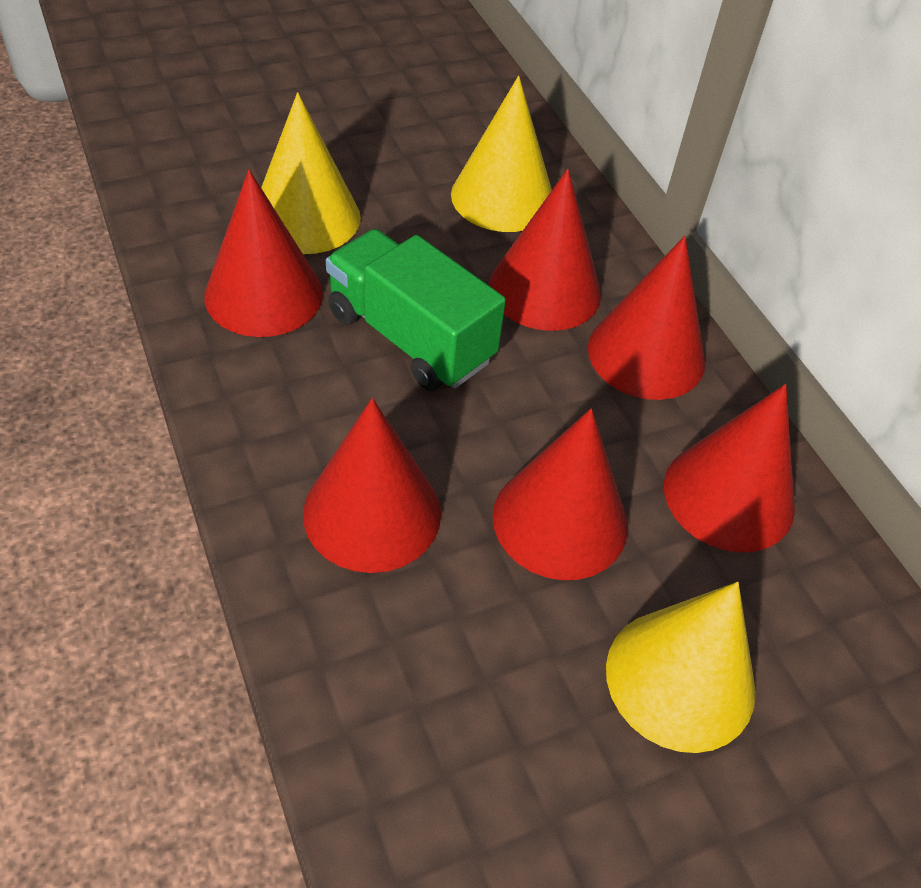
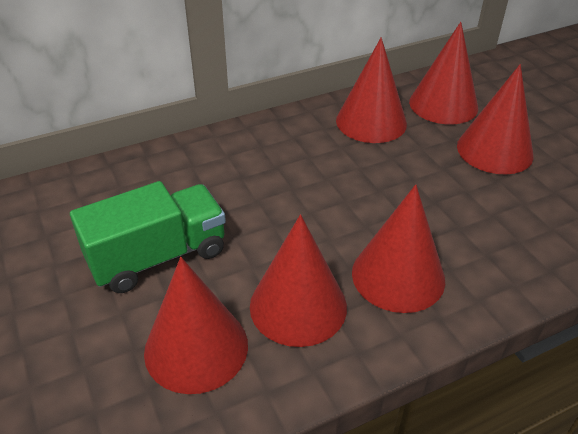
yellow cone: 3 -> 0

